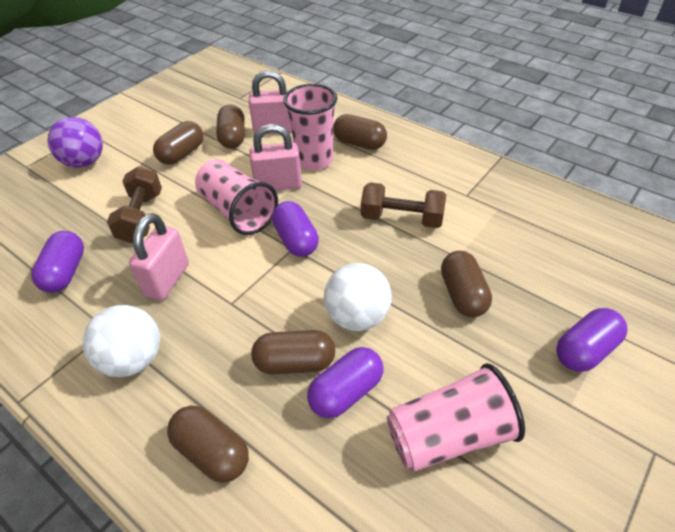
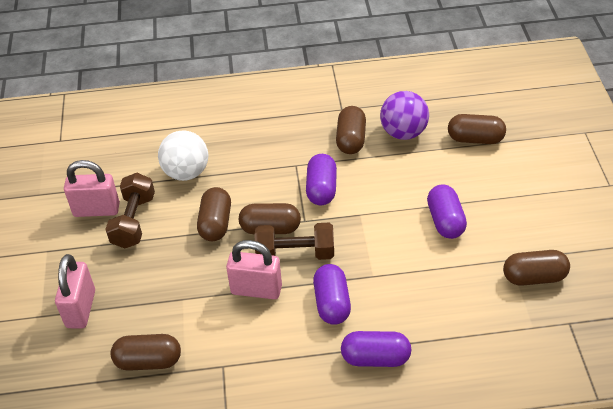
pink cup: 3 -> 0
white ball: 2 -> 1

